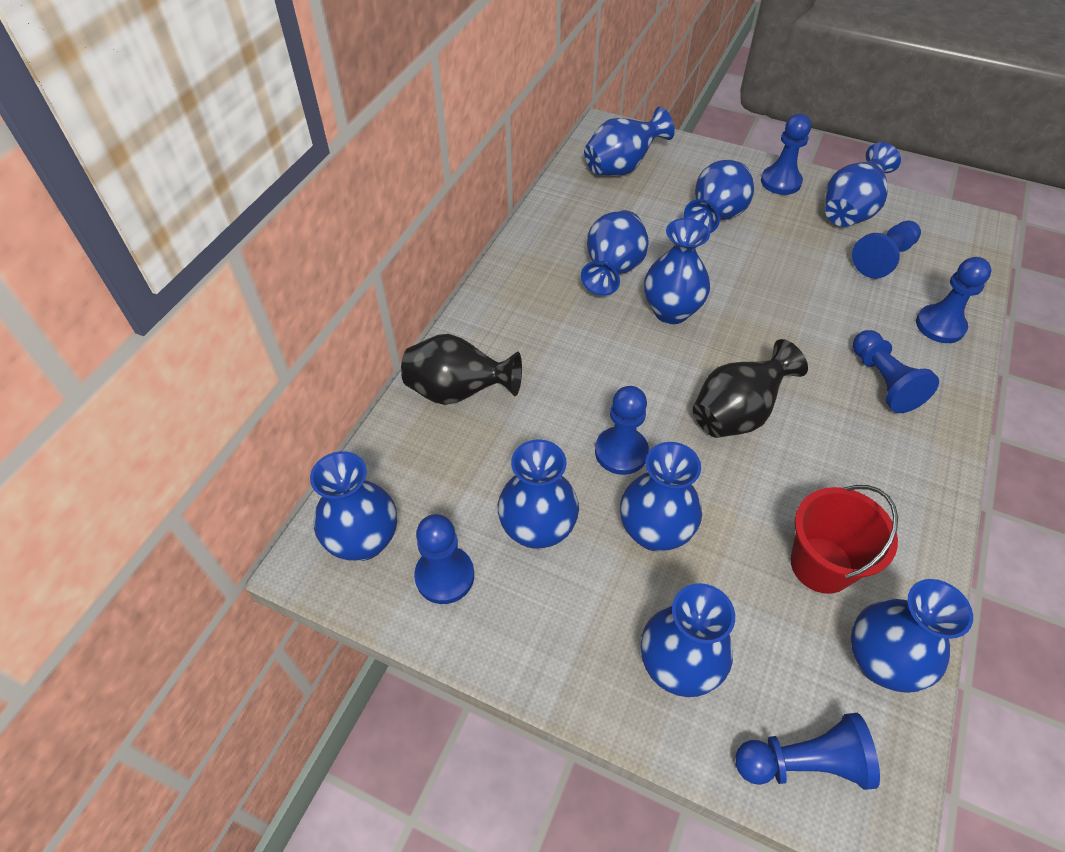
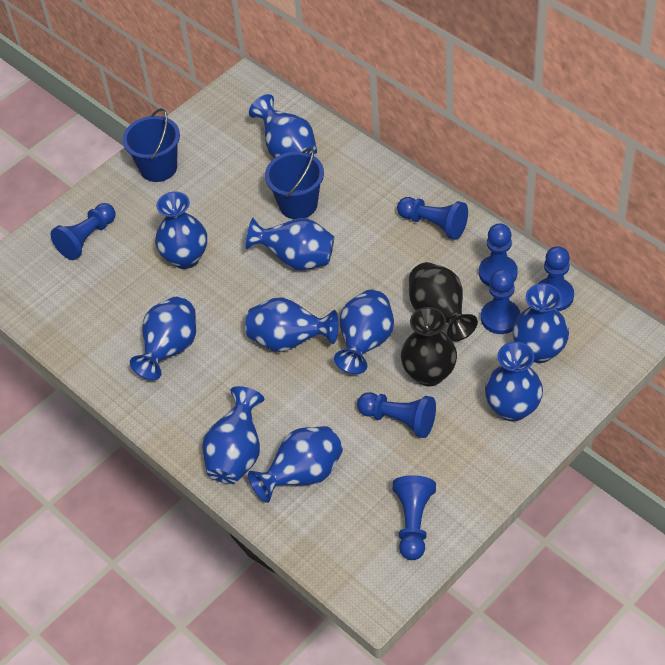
blue bucket: 0 -> 2
red bucket: 1 -> 0

